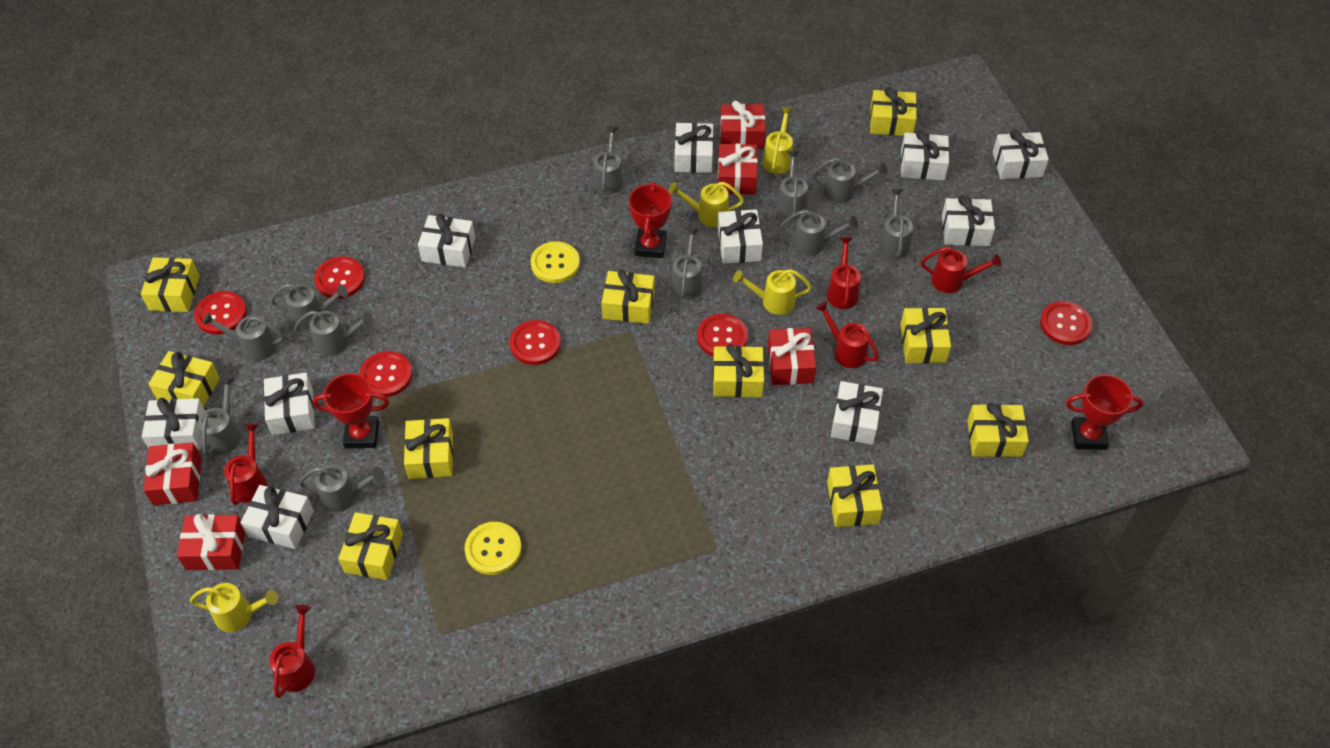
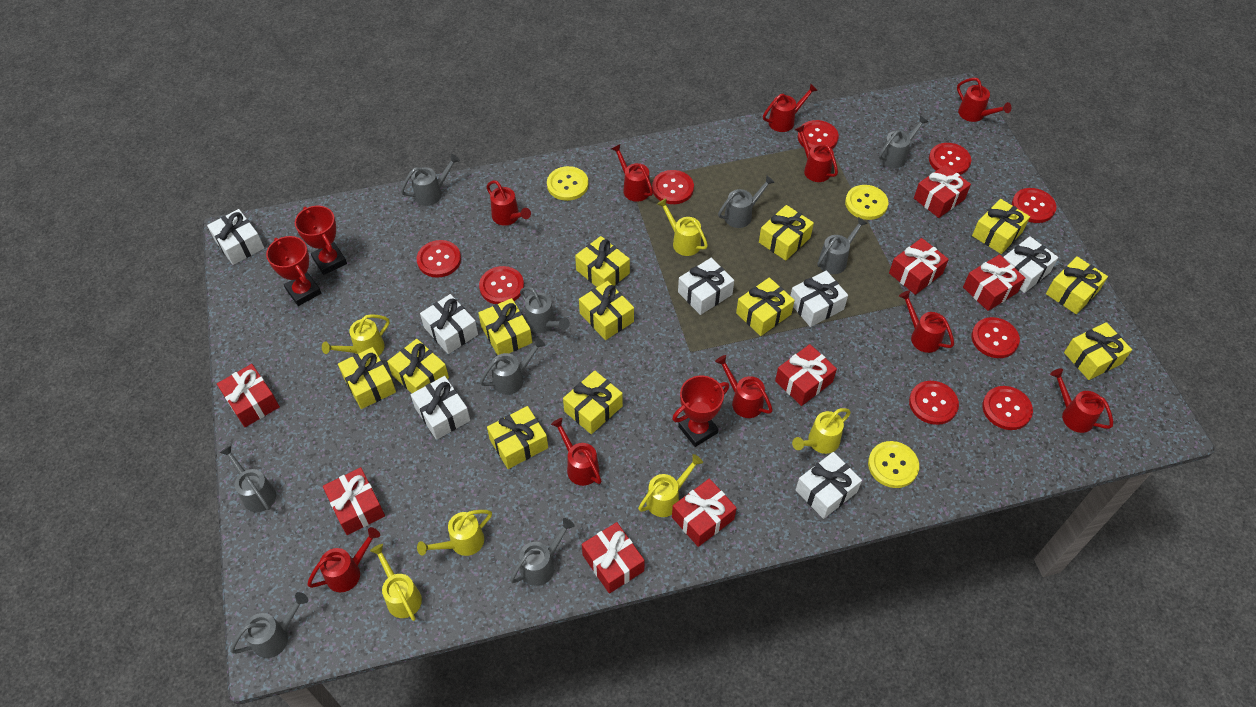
grey watering can: 11 -> 9
red button: 6 -> 9
red gift: 5 -> 8
red watering can: 5 -> 10
white gift: 10 -> 7
yellow button: 2 -> 3
yellow gift: 10 -> 12
yellow watering can: 4 -> 6

